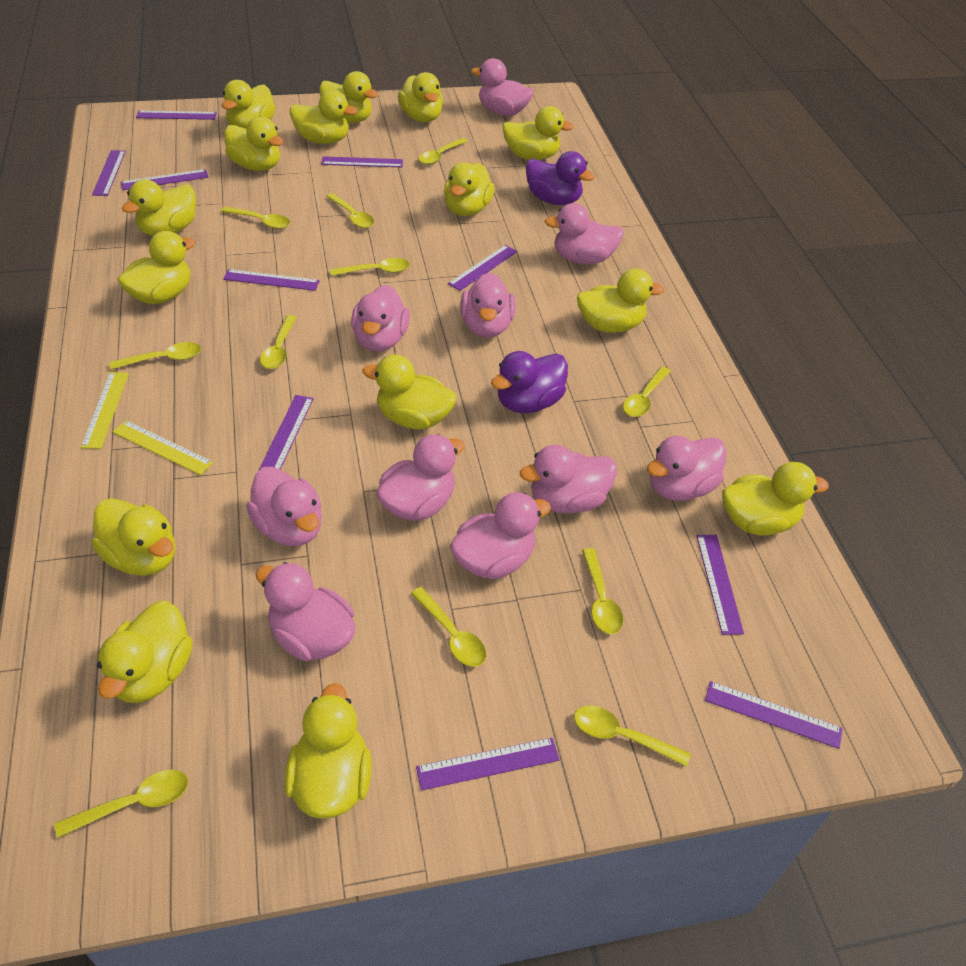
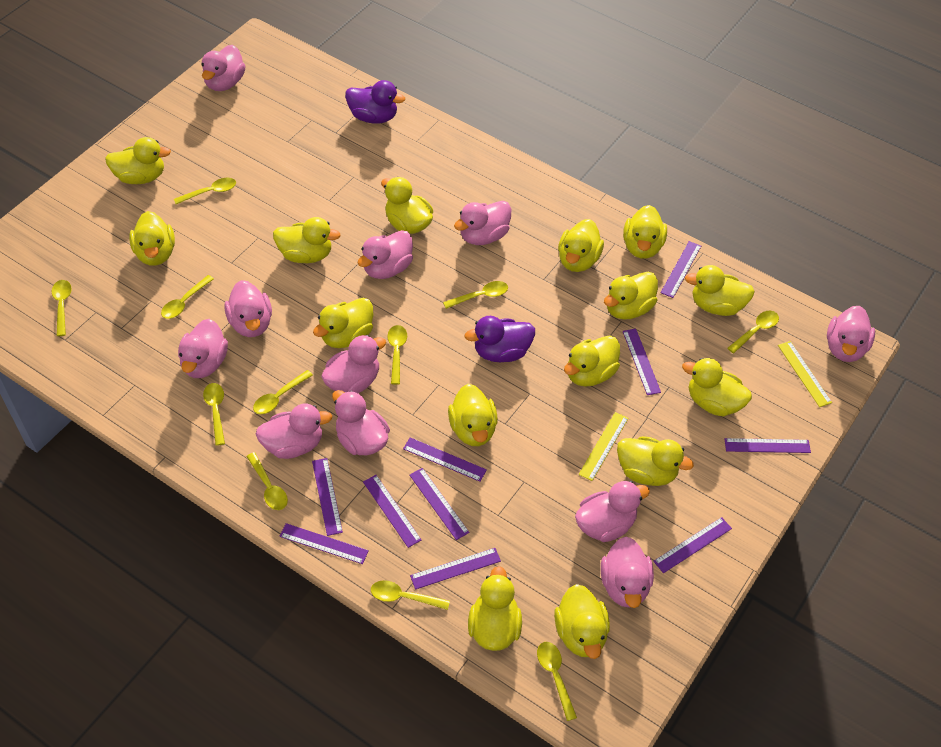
pink duck: 10 -> 11

